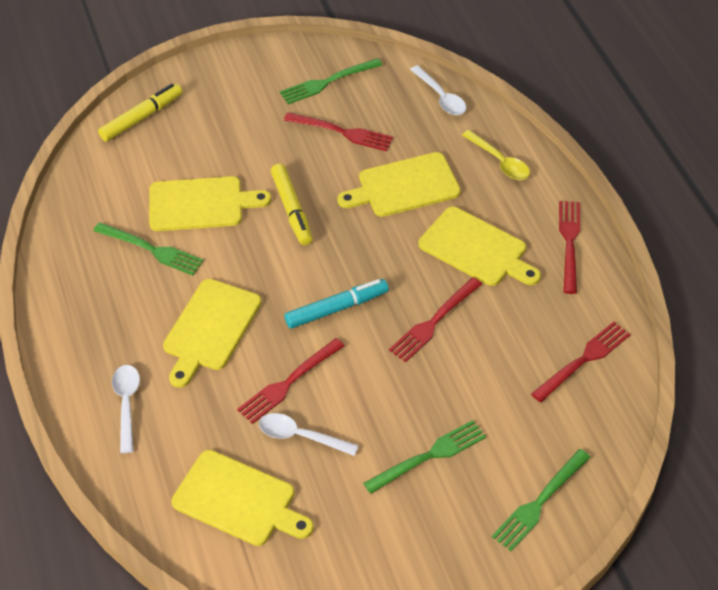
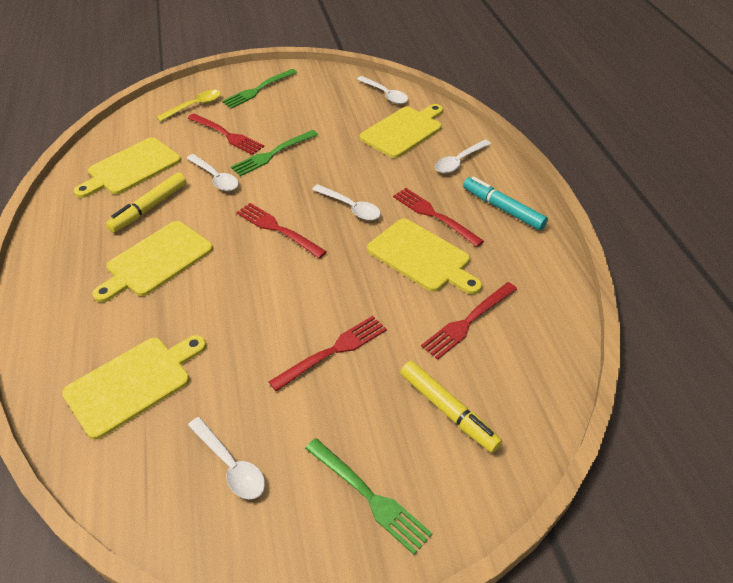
green fork: 4 -> 3
white spoon: 3 -> 5

